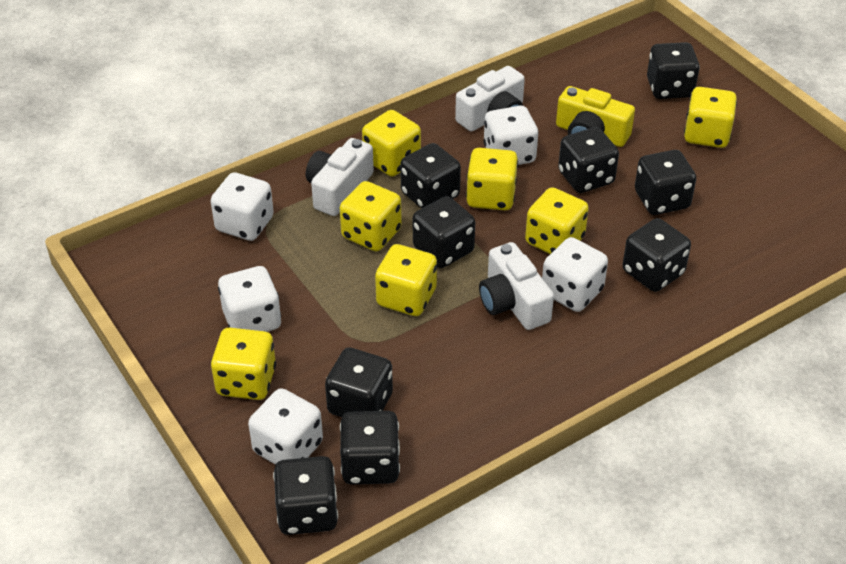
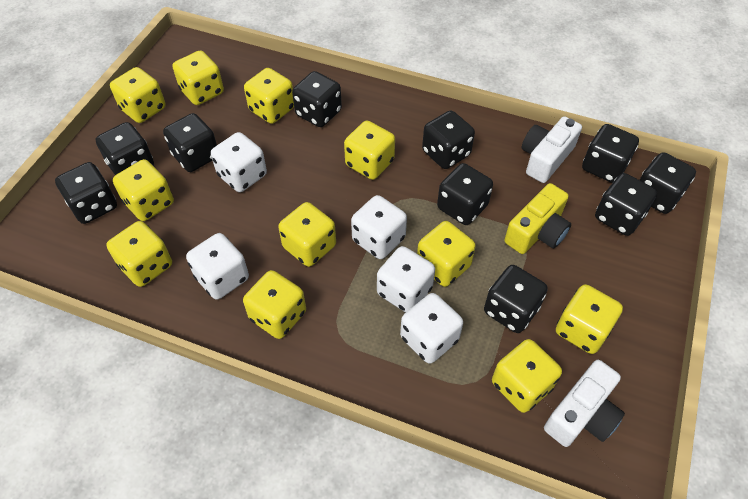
black dice: 9 -> 10
white camera: 3 -> 2
yellow dice: 7 -> 11

